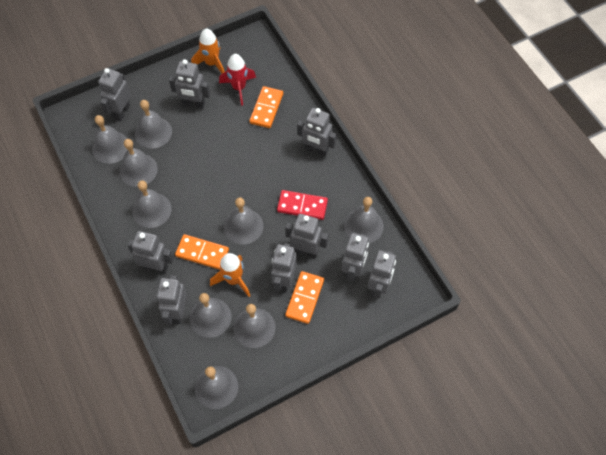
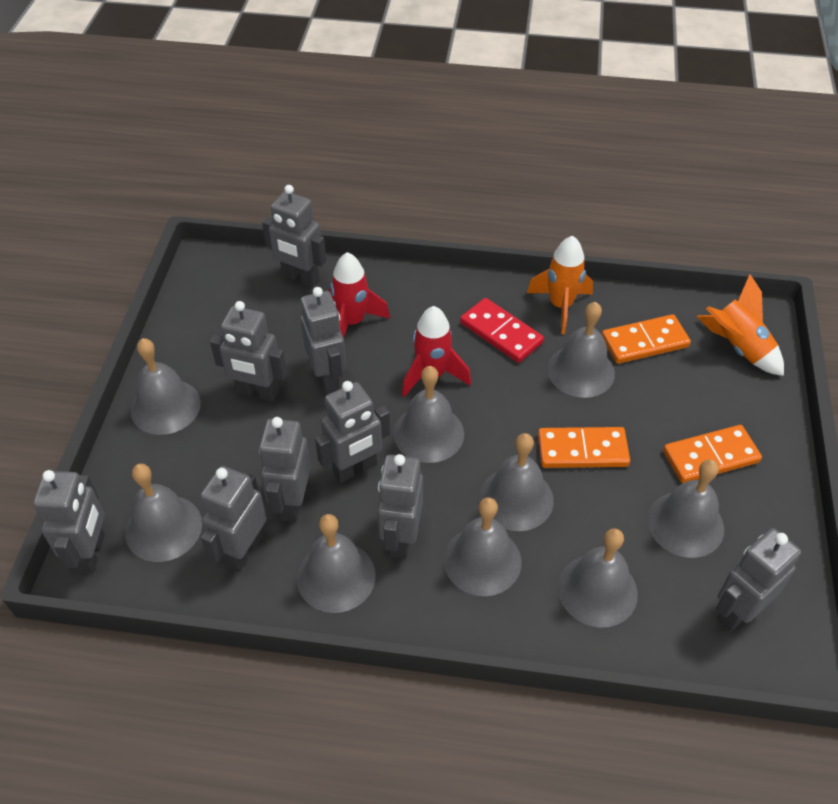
red rocket: 1 -> 2

